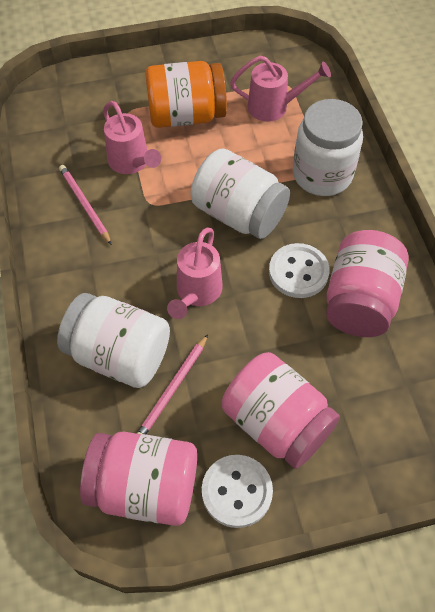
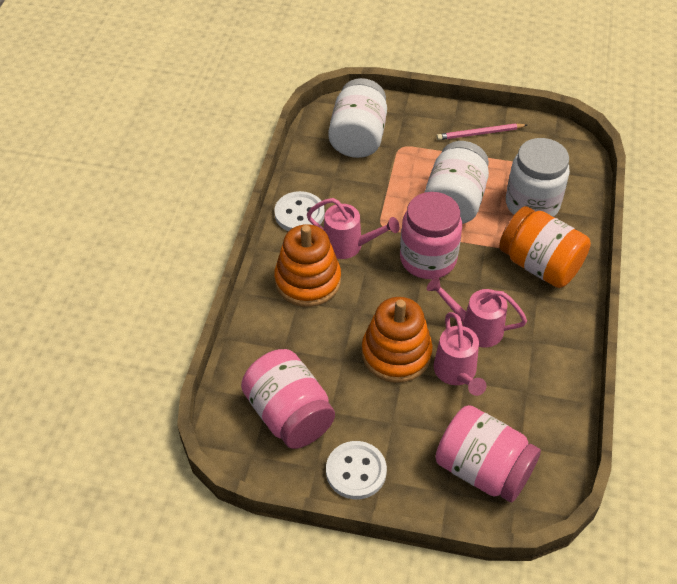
orange stacking toy: 0 -> 2
pink pencil: 2 -> 1

